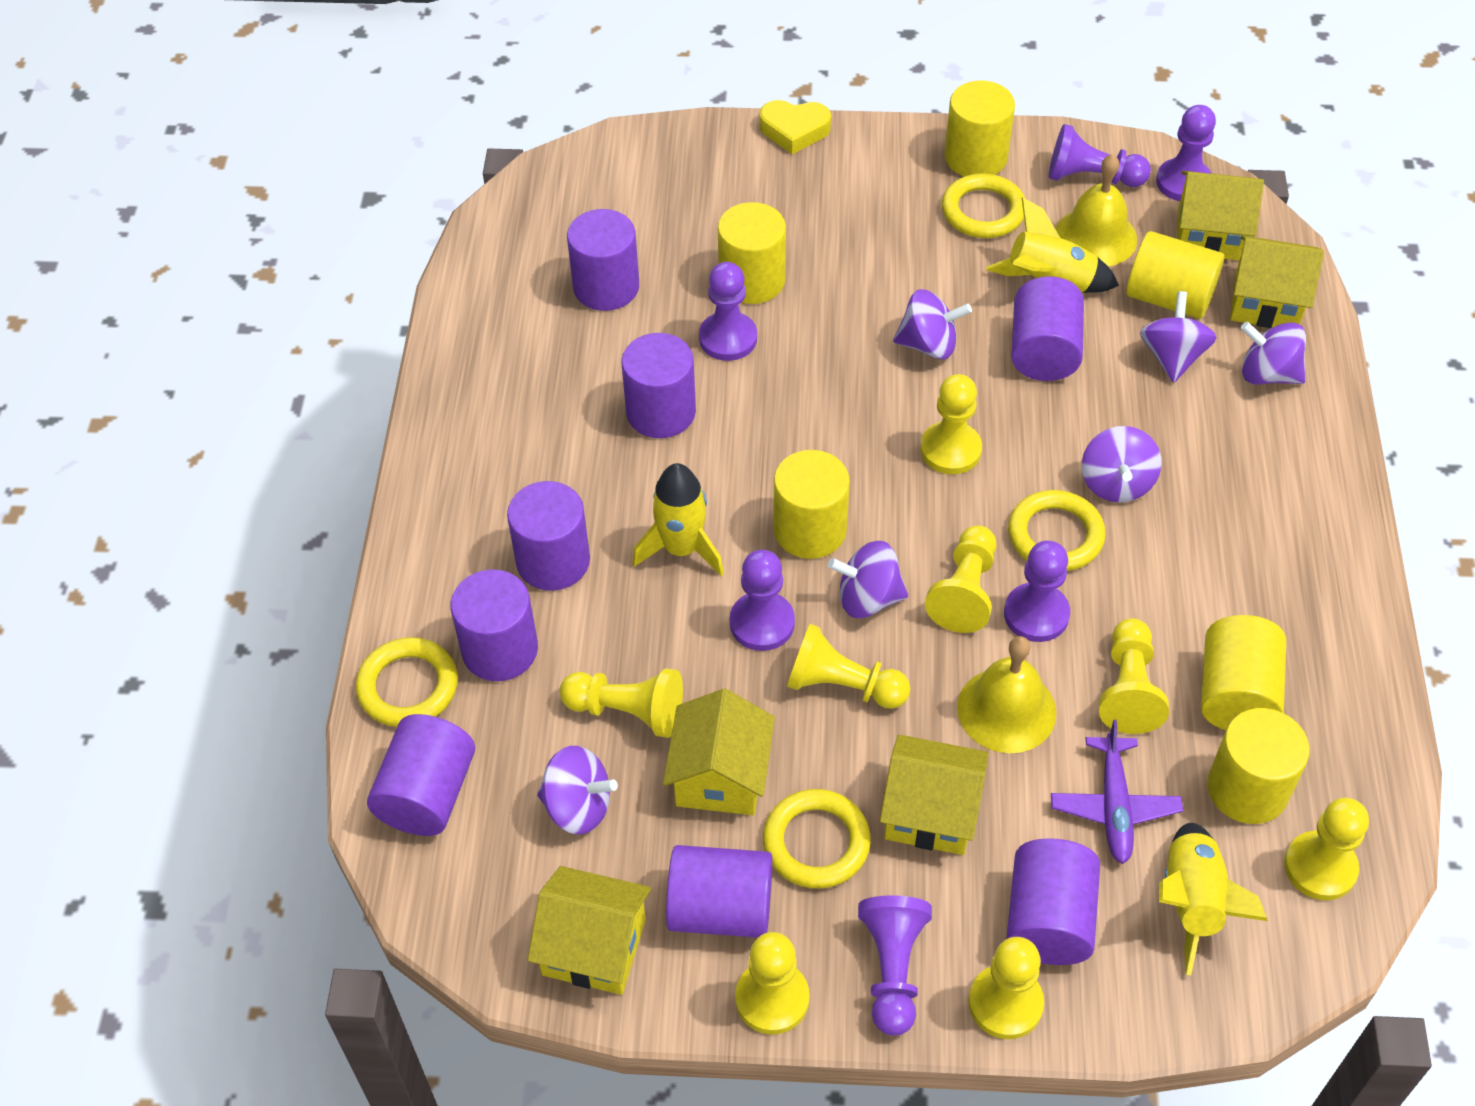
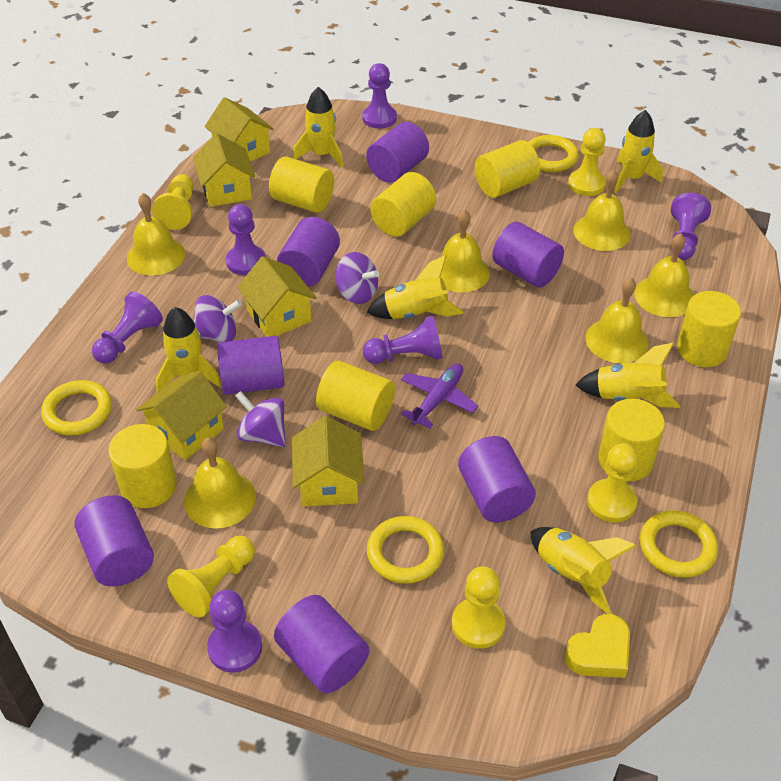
purple cylinder: 8 -> 7
purple spinning top: 6 -> 3
yellow bell: 2 -> 6
yellow cylinder: 6 -> 7
yellow pawn: 8 -> 5
yellow rocket: 3 -> 6

